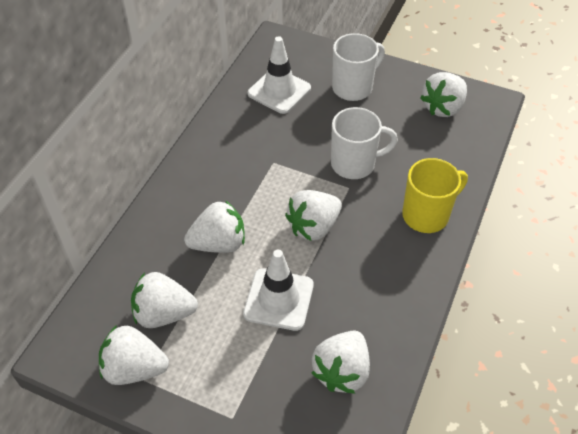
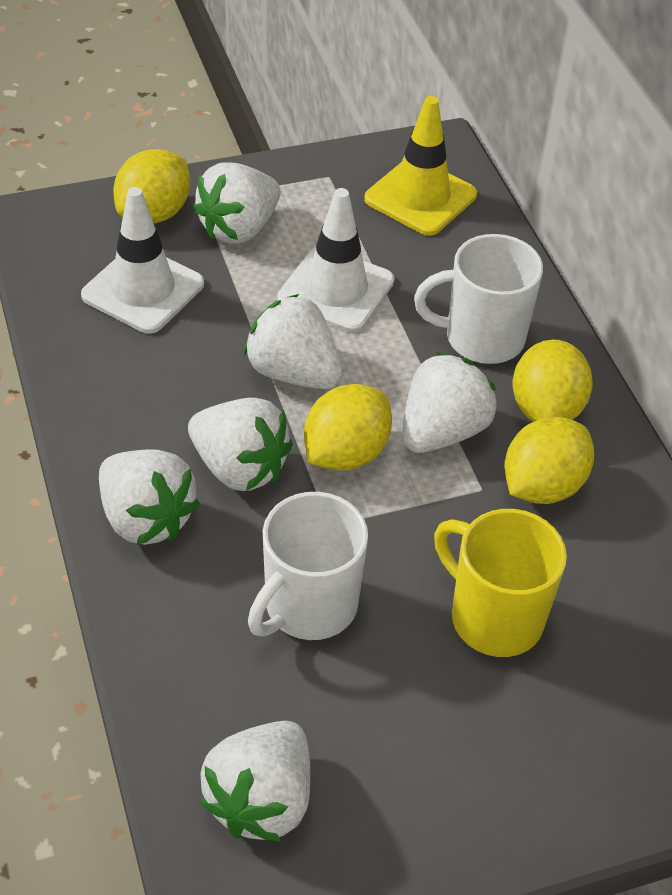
yellow lemon: 0 -> 4
yellow traffic cone: 0 -> 1

